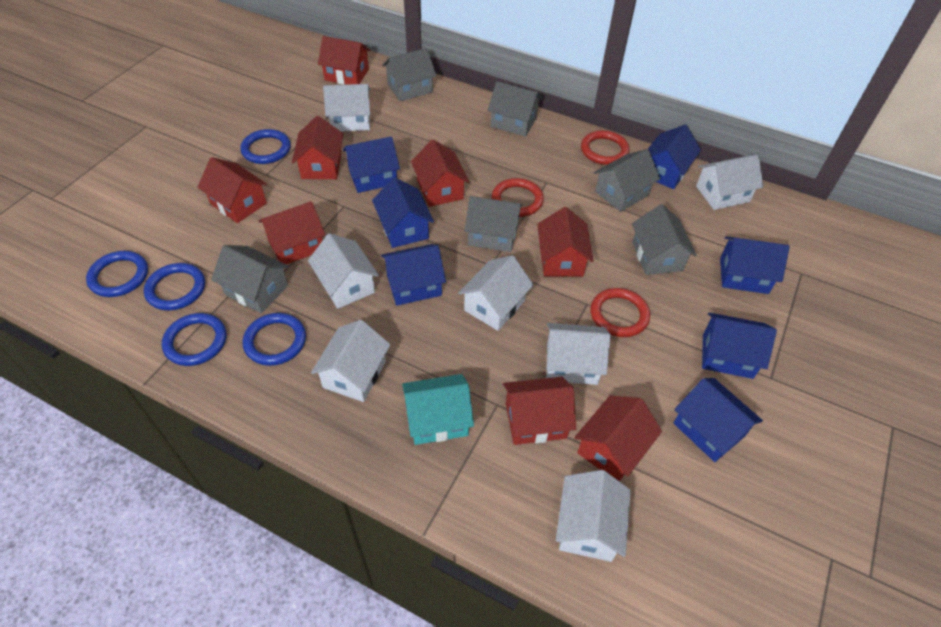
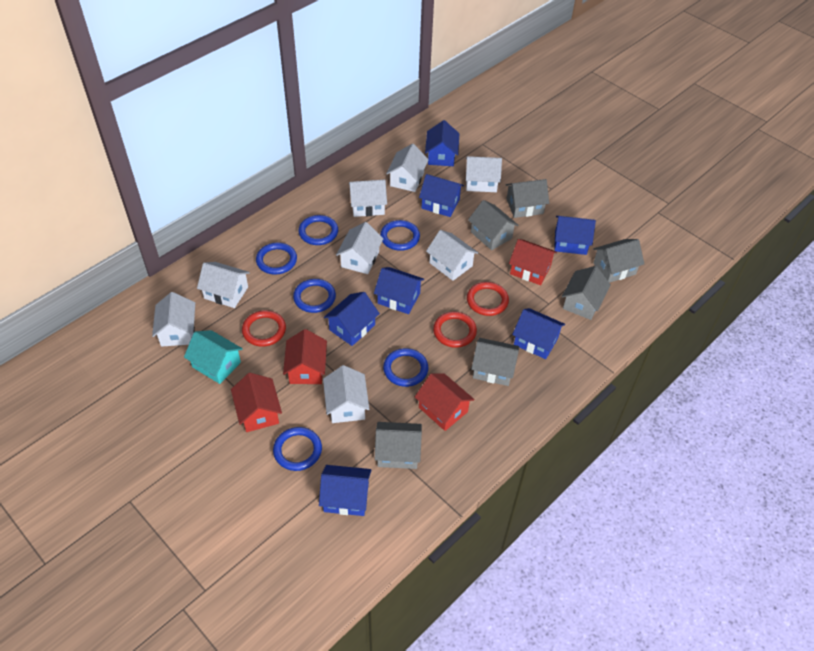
blue ring: 5 -> 6
red house: 8 -> 4
white house: 7 -> 8

